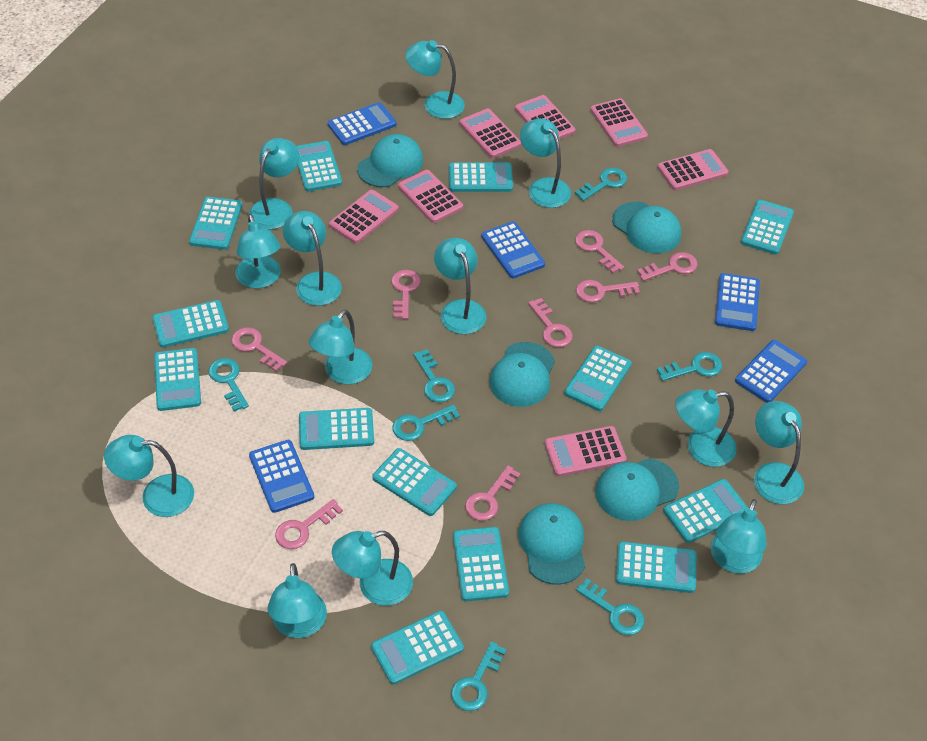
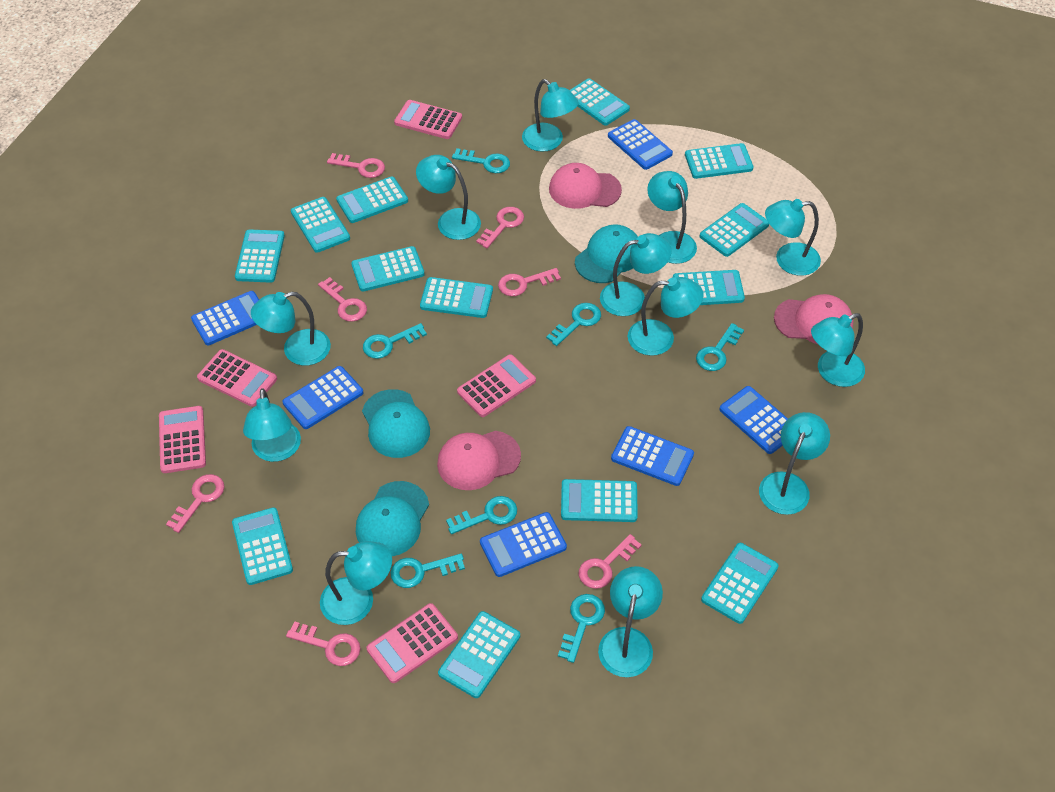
blue calculator: 5 -> 6
pink calculator: 7 -> 5
pink cap: 0 -> 3
pink key: 8 -> 7
turquoise cap: 5 -> 3
turquoise lamp: 13 -> 12

